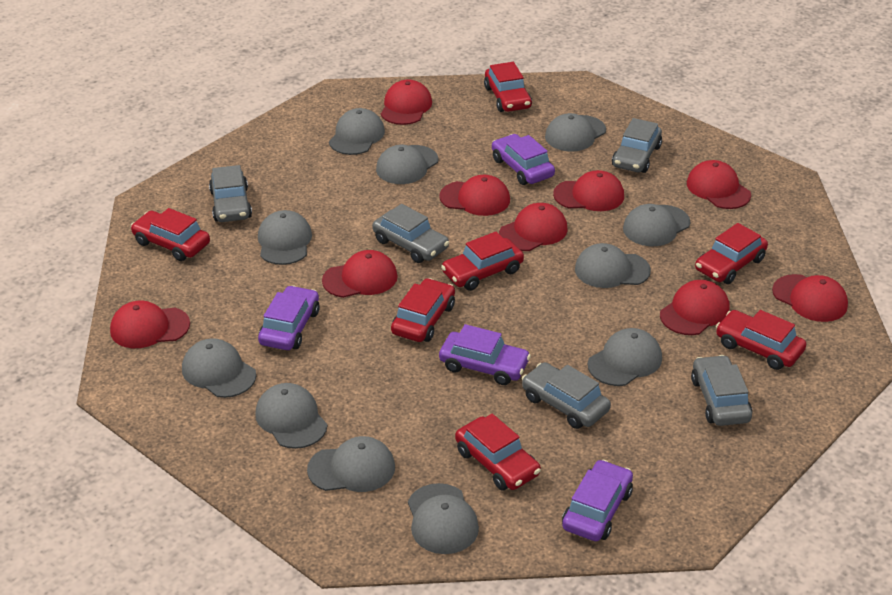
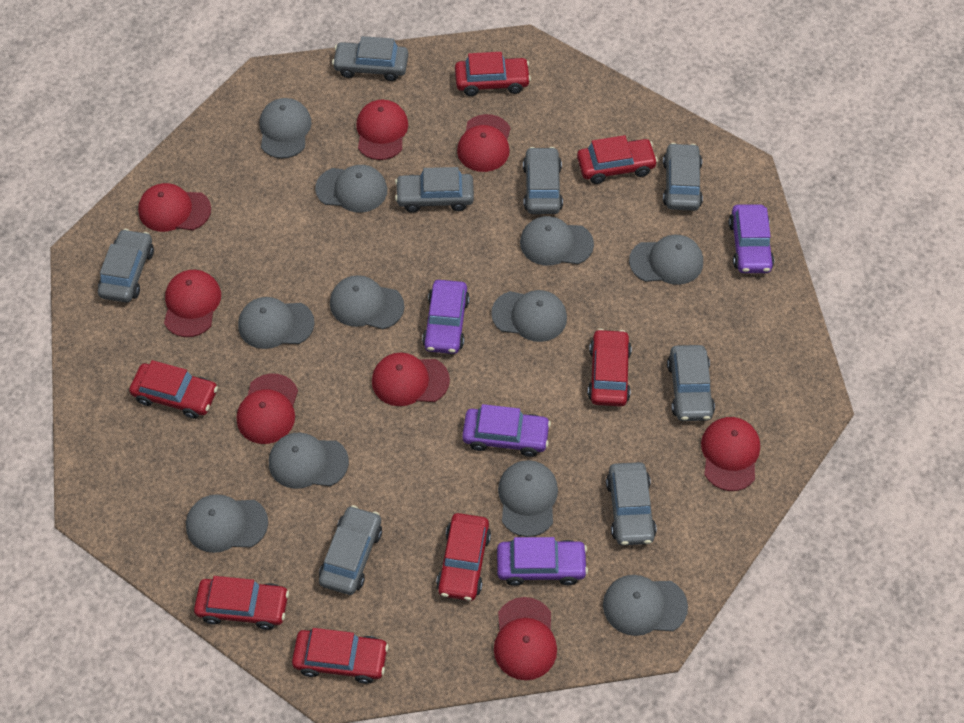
grey car: 5 -> 8
red cap: 9 -> 8

